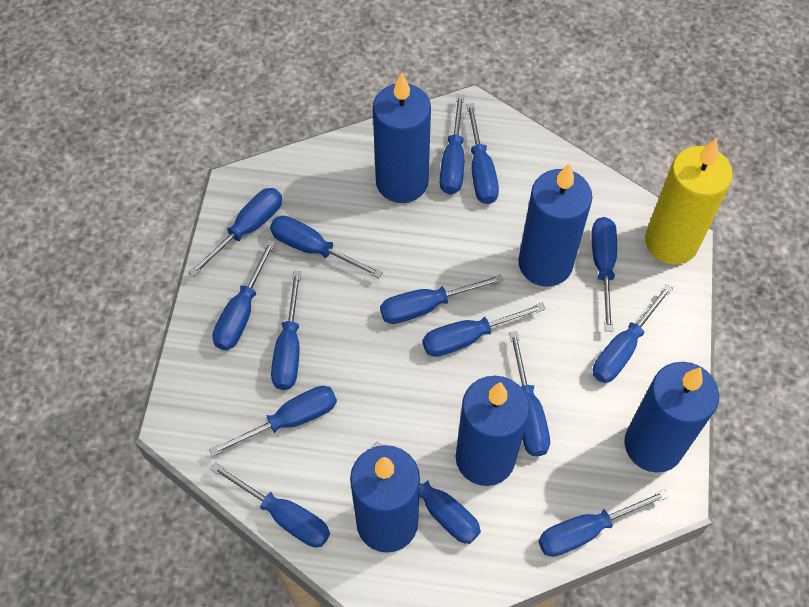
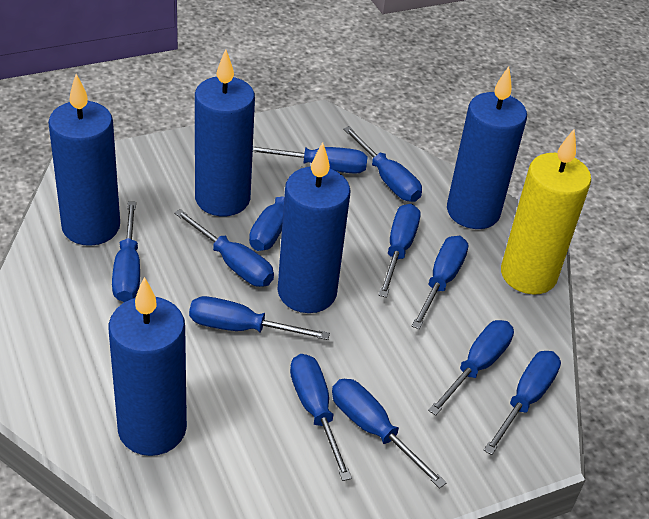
blue screwdriver: 15 -> 12

